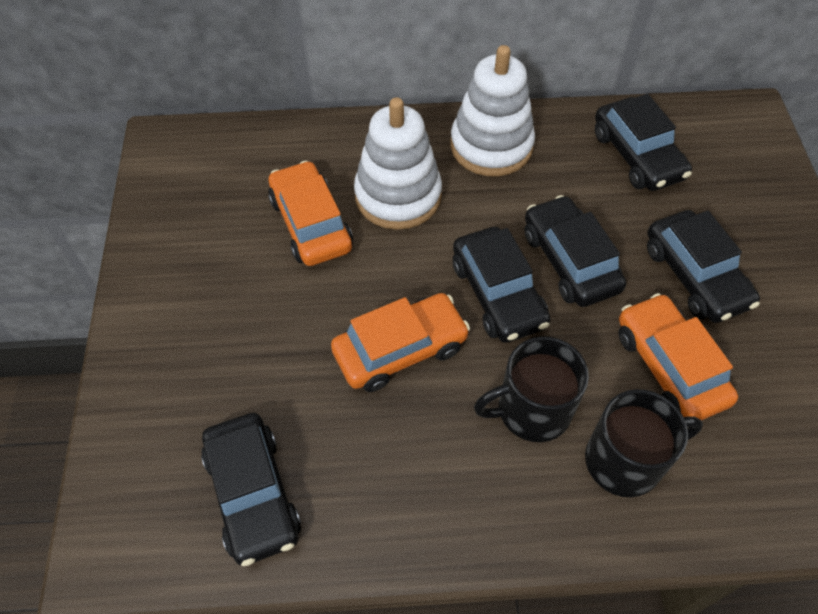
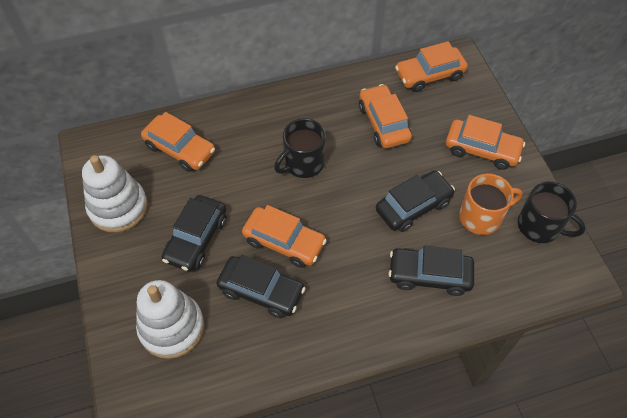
black car: 5 -> 4
orange car: 3 -> 5
orange mug: 0 -> 1

